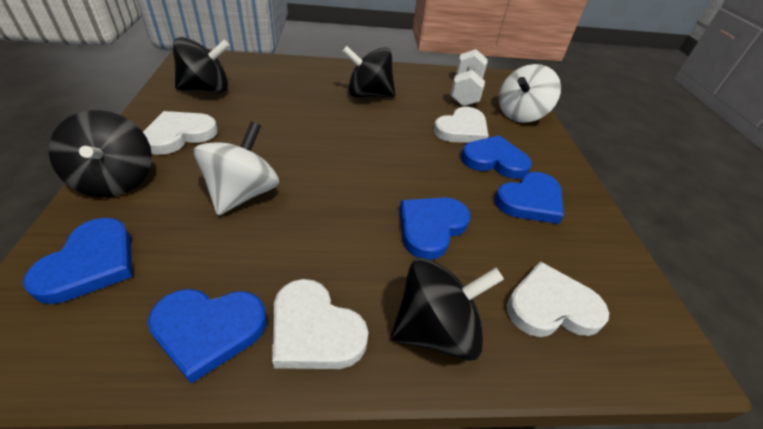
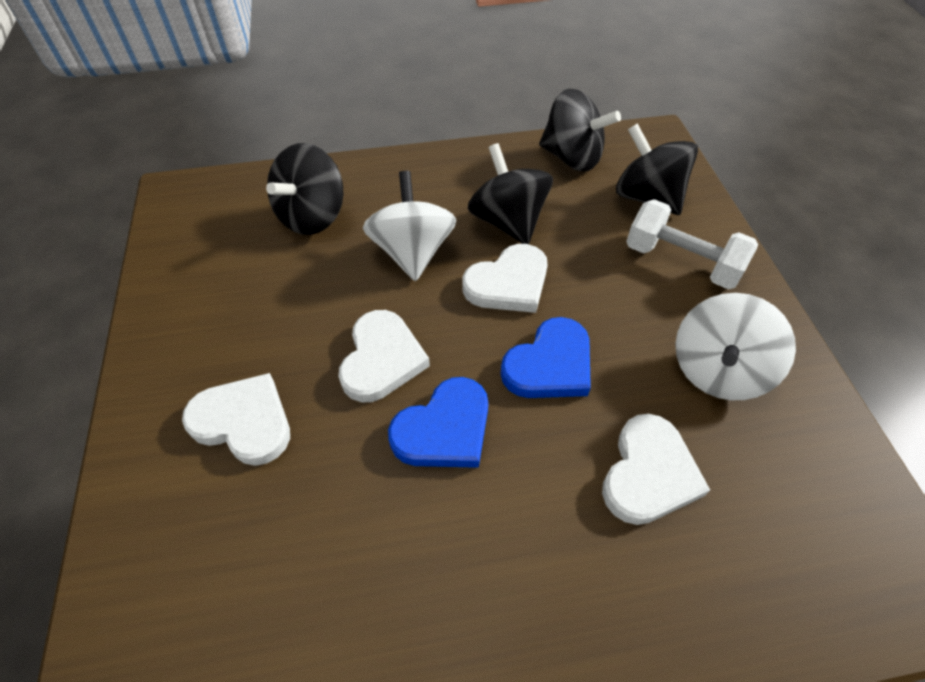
blue heart: 5 -> 2

